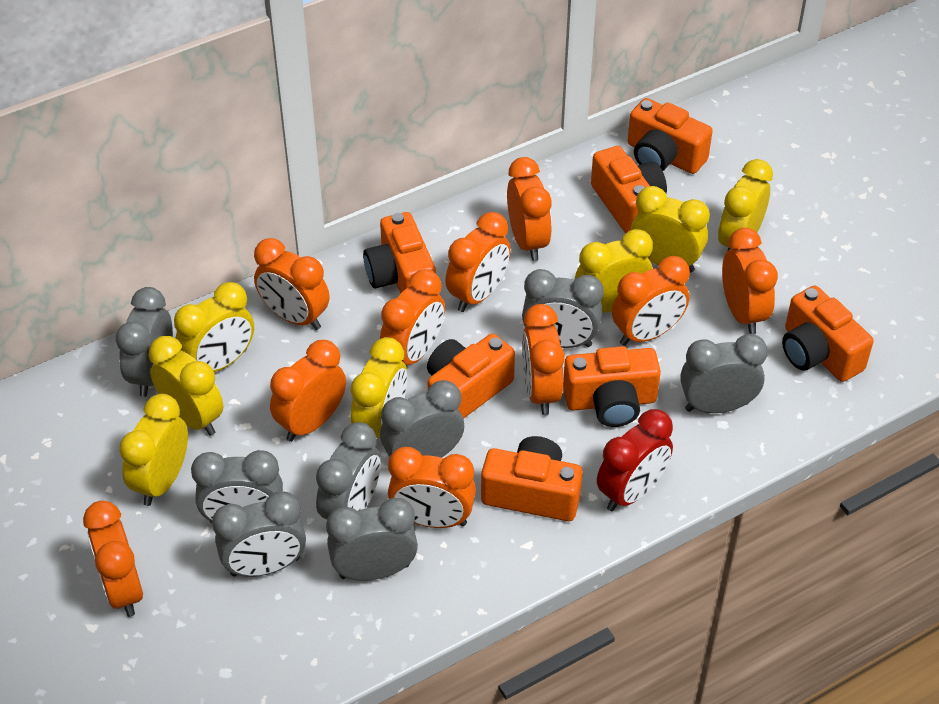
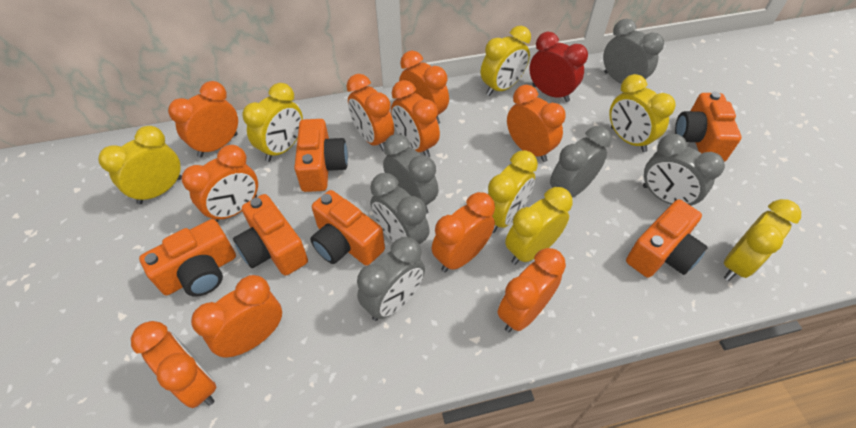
grey clock: 8 -> 6
orange camera: 7 -> 6

